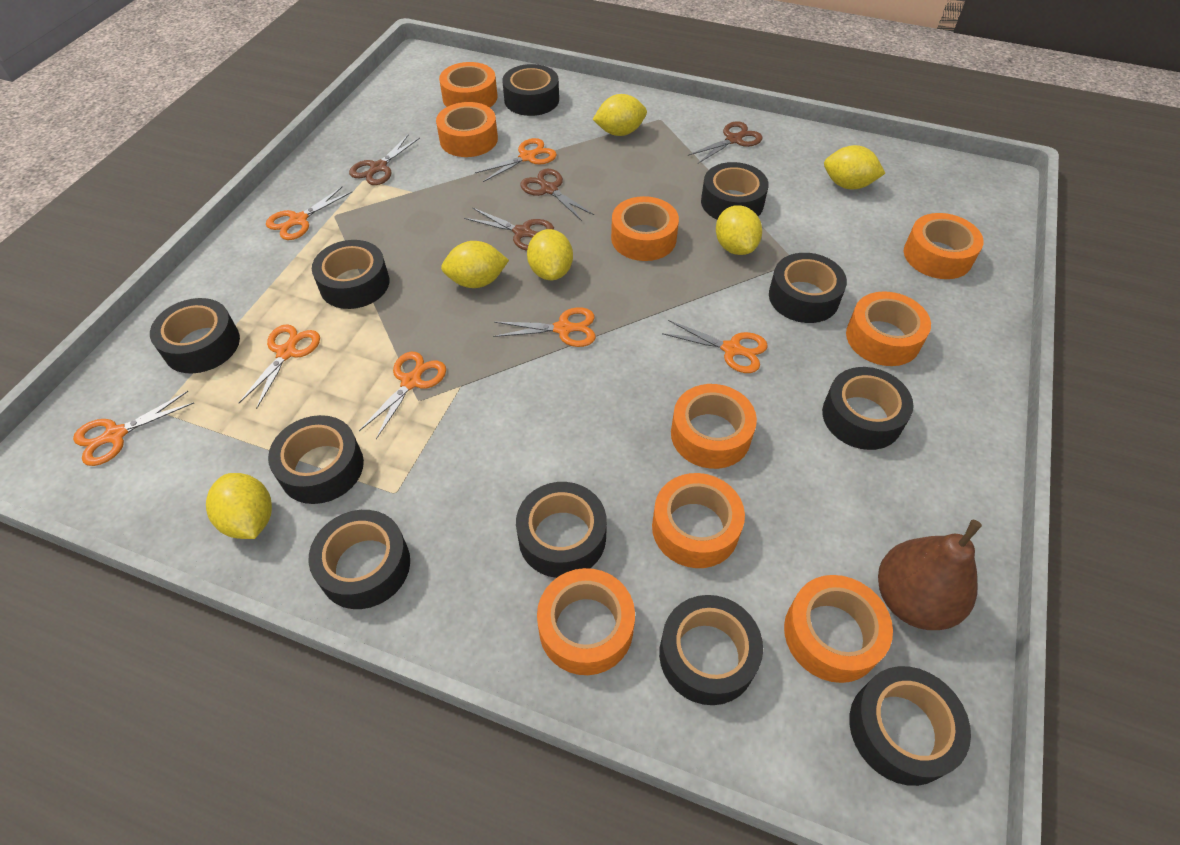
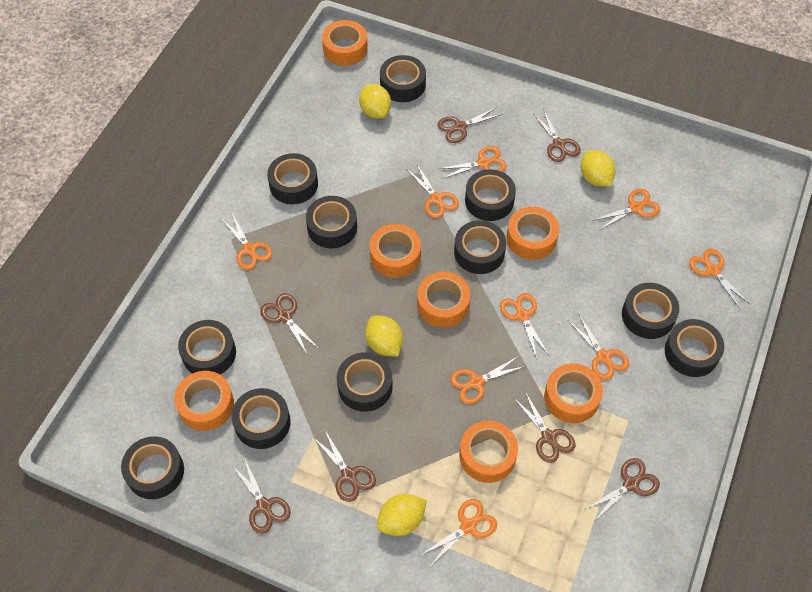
brown pear: 1 -> 0
brown scissors: 4 -> 7
orange scissors: 7 -> 9
orange tape: 9 -> 7
yellow lemon: 6 -> 4

